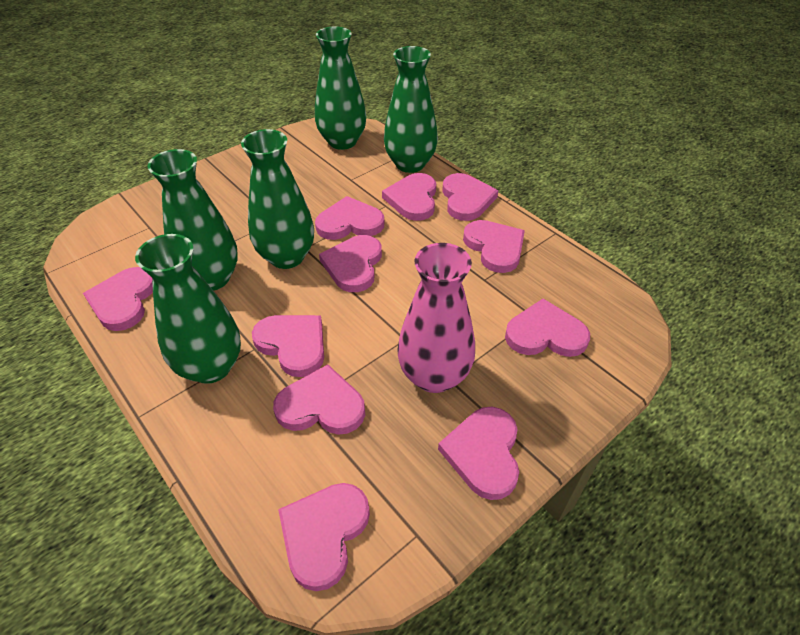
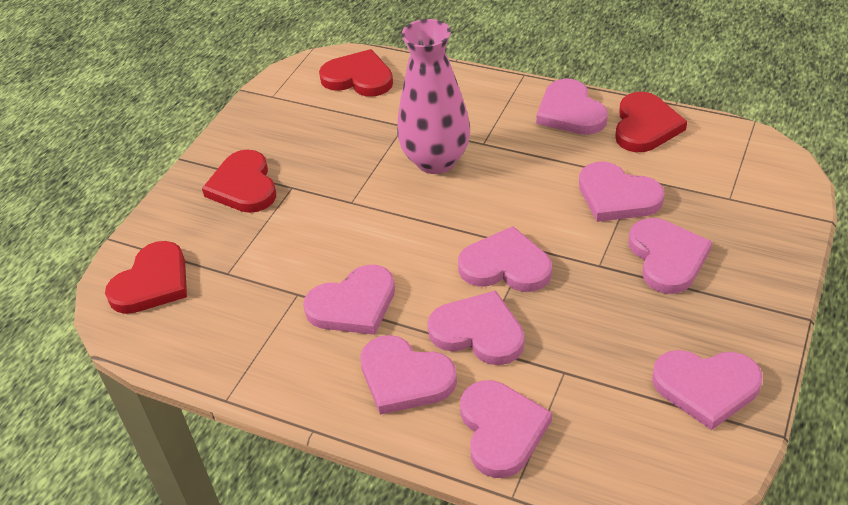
green vase: 5 -> 0
pink heart: 11 -> 9
red heart: 0 -> 4

